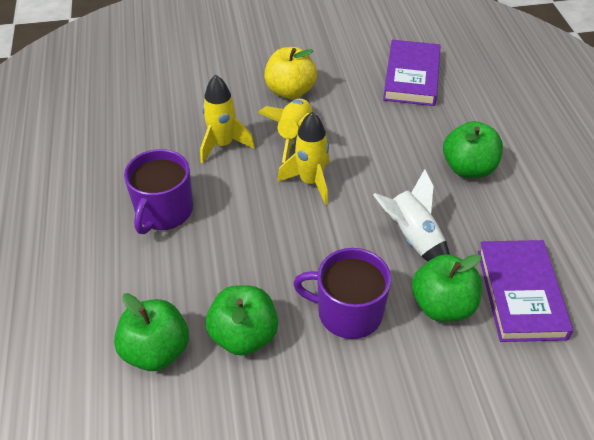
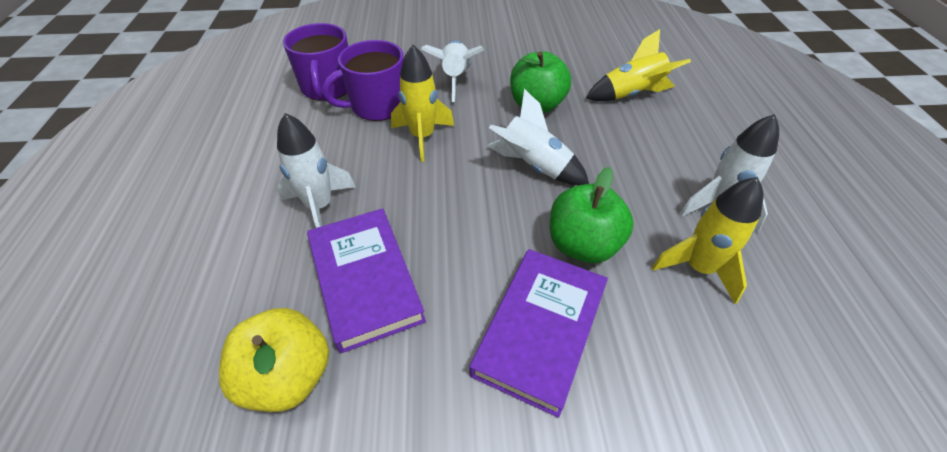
green apple: 4 -> 2
white rocket: 1 -> 4

